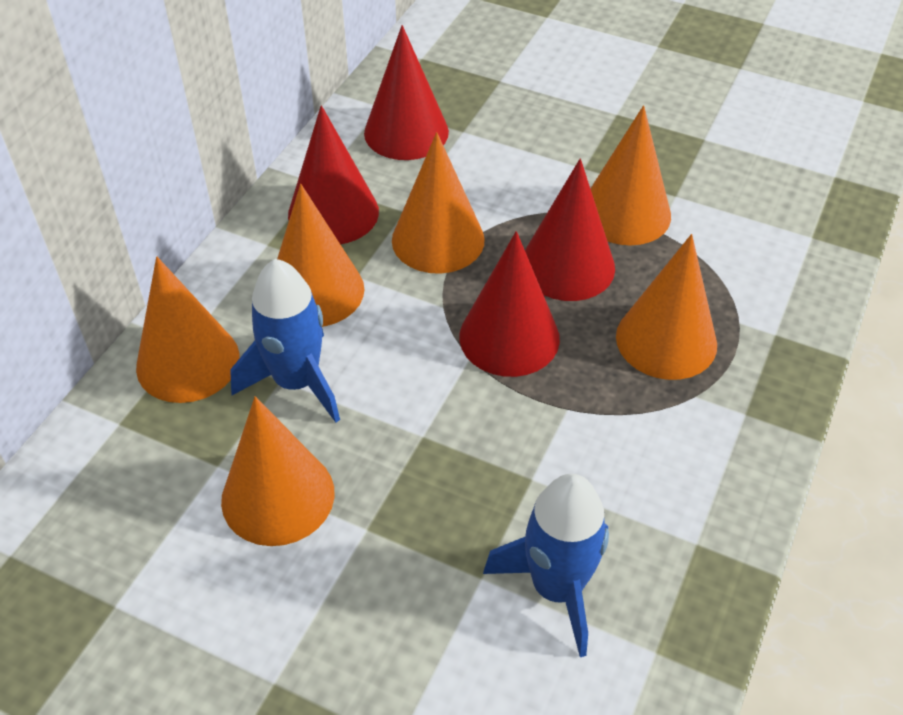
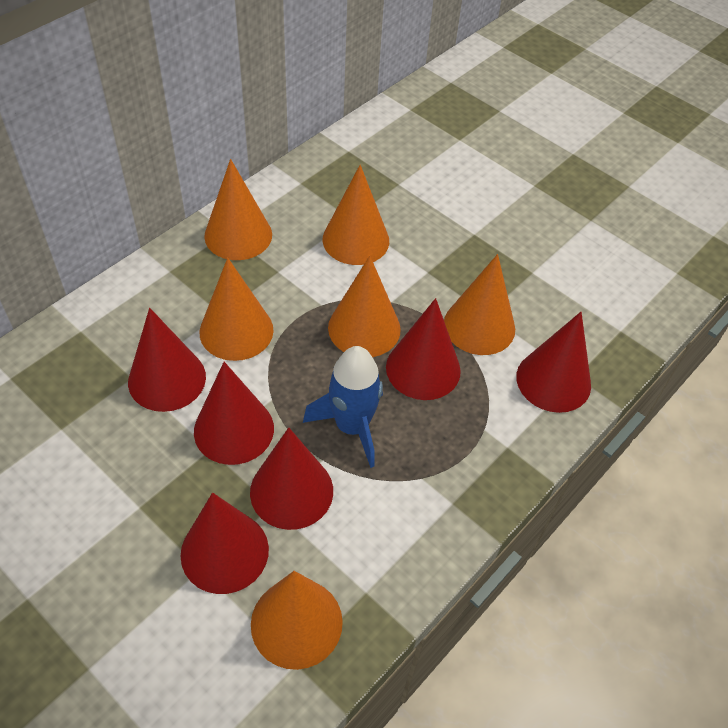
blue rocket: 2 -> 1
red cone: 4 -> 6

